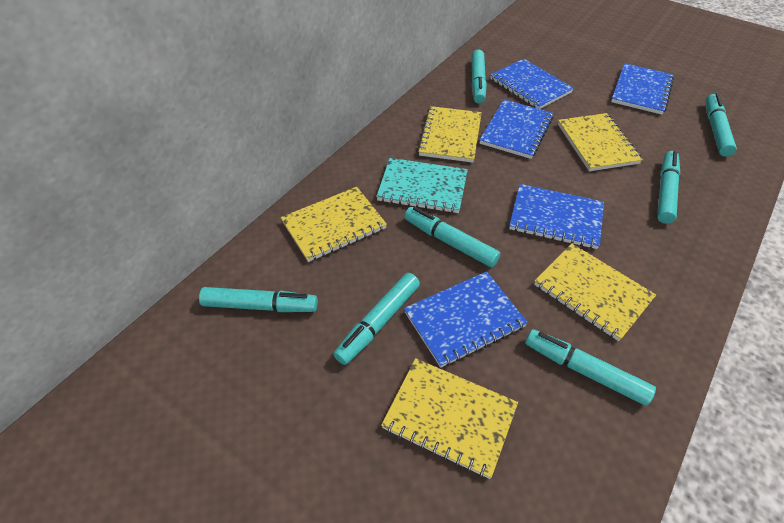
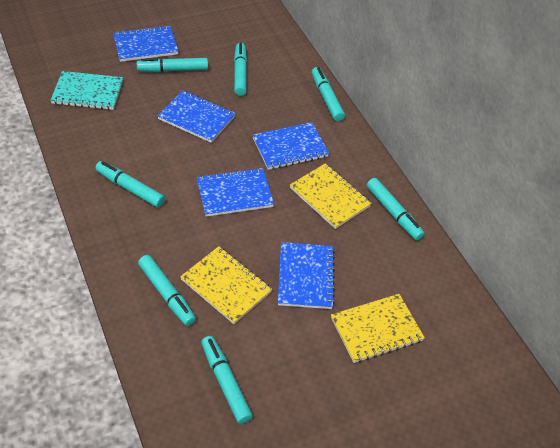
yellow notebook: 5 -> 3

